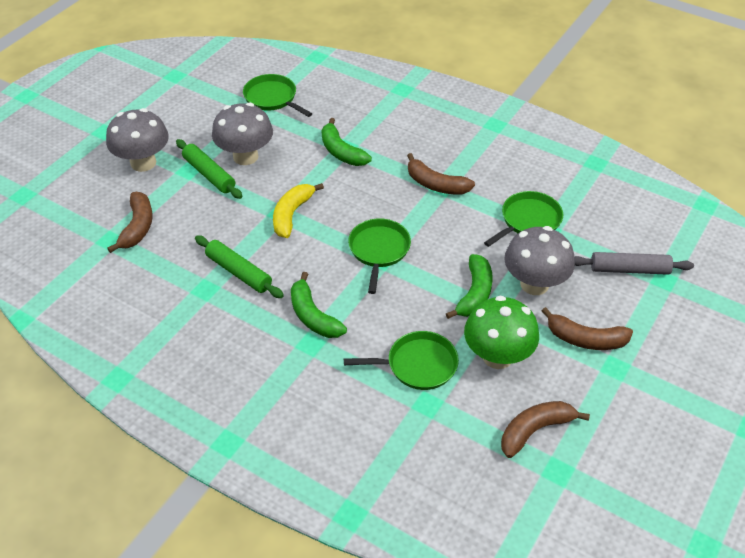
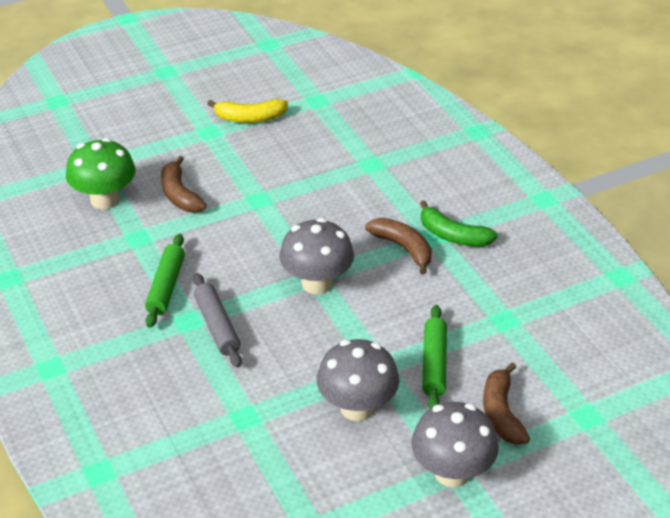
brown banana: 4 -> 3
green banana: 3 -> 1
green pan: 4 -> 0

